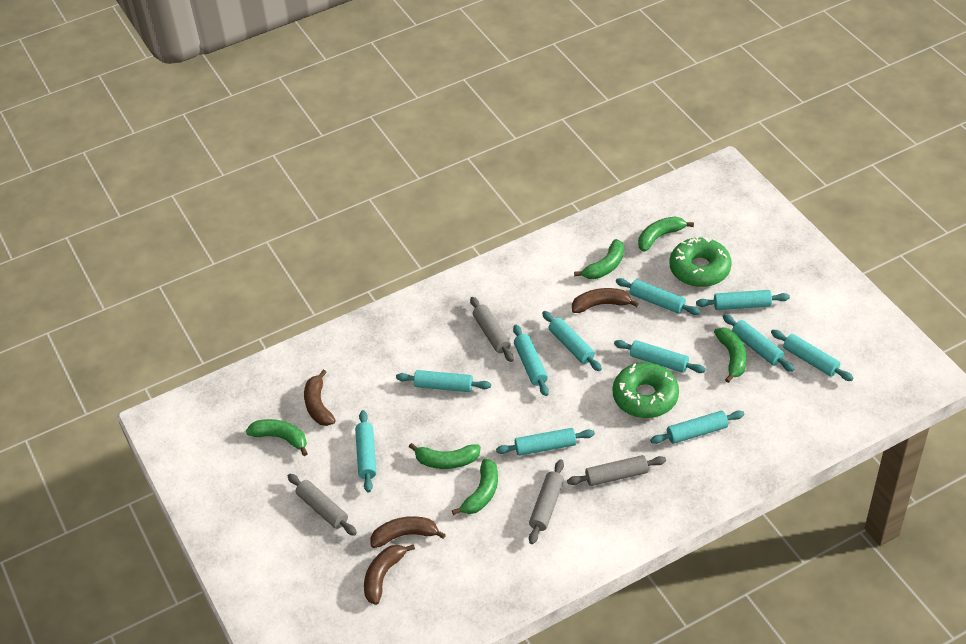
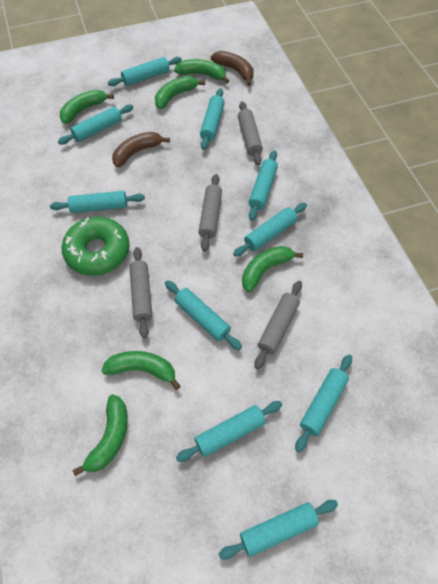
brown banana: 4 -> 2
green donut: 2 -> 1
turquoise rolling pin: 11 -> 10

